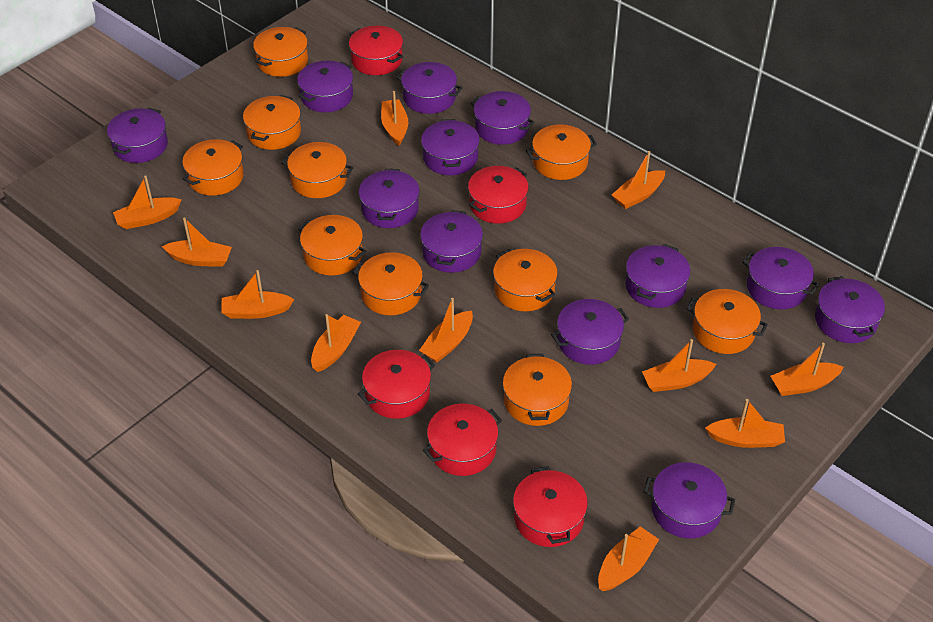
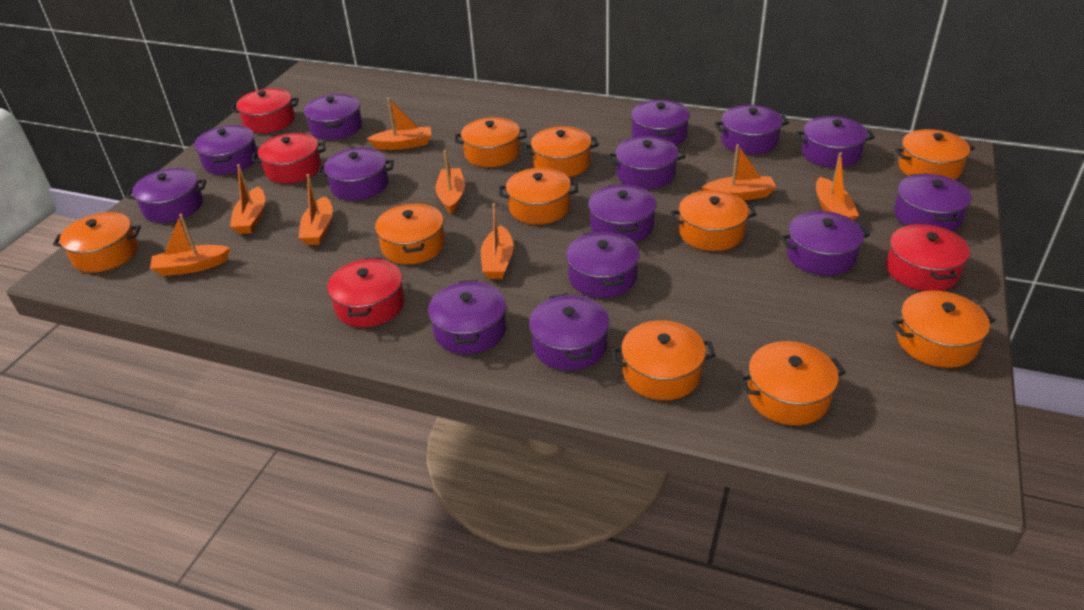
orange boat: 11 -> 8
purple pot: 12 -> 14
red pot: 5 -> 4

